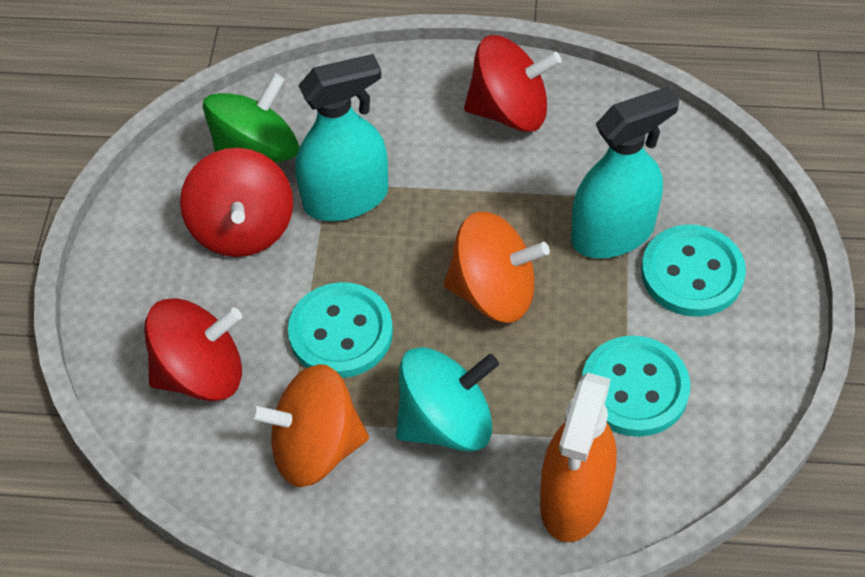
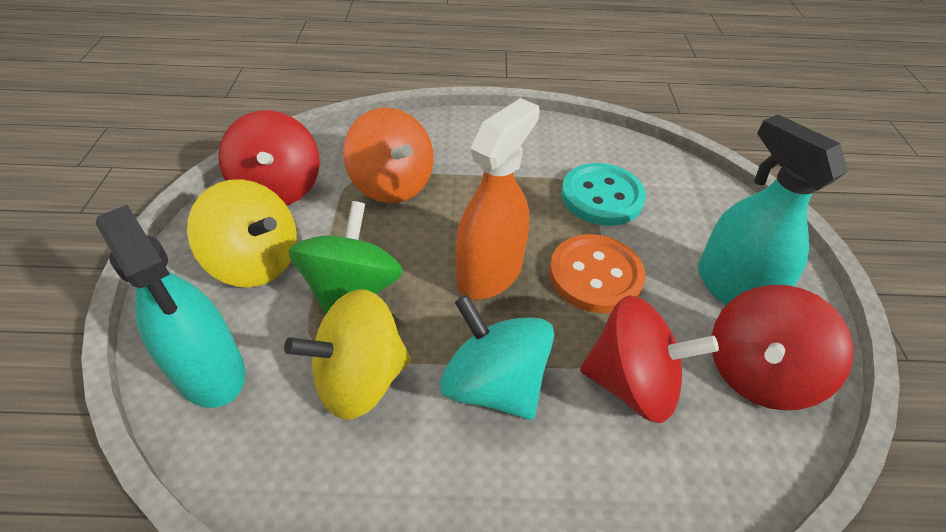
orange button: 0 -> 1
orange spinning top: 2 -> 1
turquoise button: 3 -> 1
yellow spinning top: 0 -> 2

